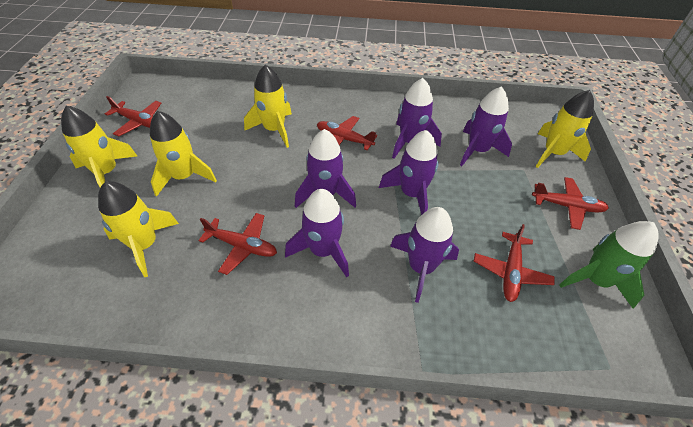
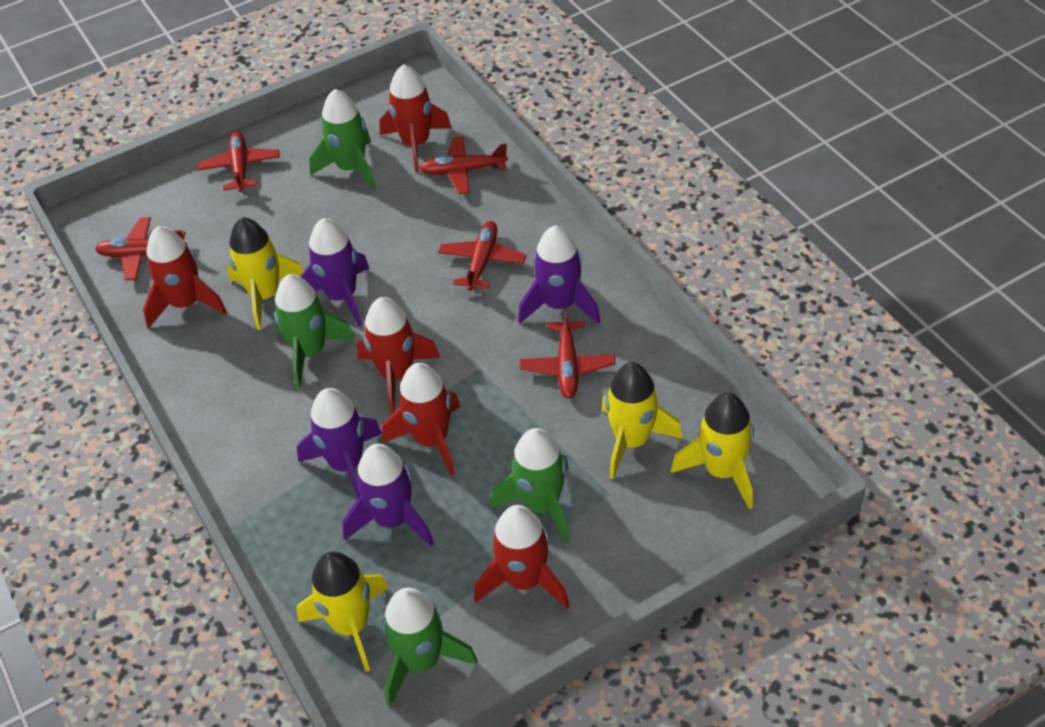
green rocket: 1 -> 4
purple rocket: 6 -> 4
red rocket: 0 -> 5
yellow rocket: 5 -> 4

